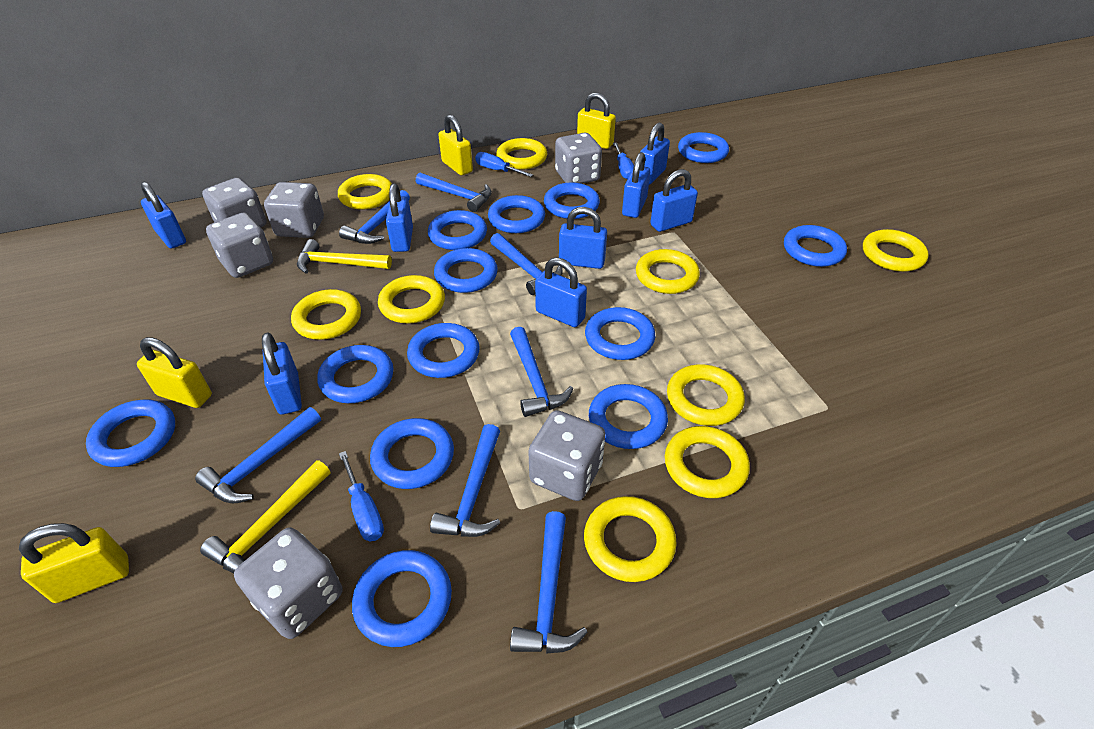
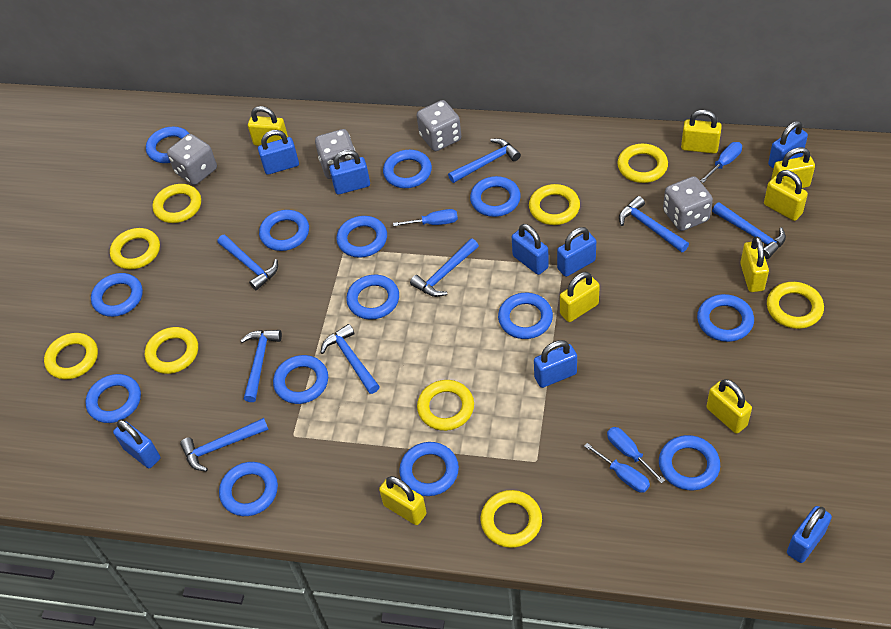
blue hammer: 7 -> 8
blue ring: 13 -> 14
blue screwdriver: 3 -> 4
grey dice: 6 -> 4
yellow hammer: 2 -> 0
yellow padlock: 4 -> 8

